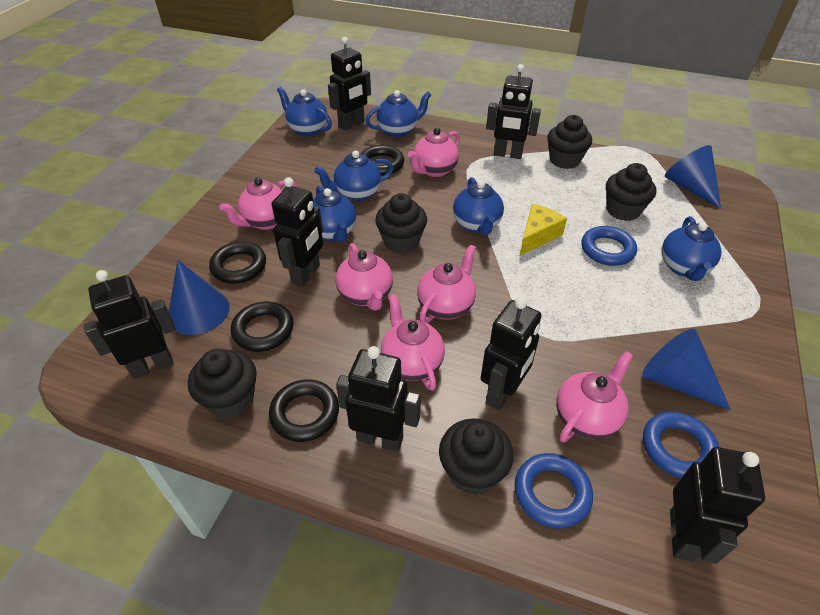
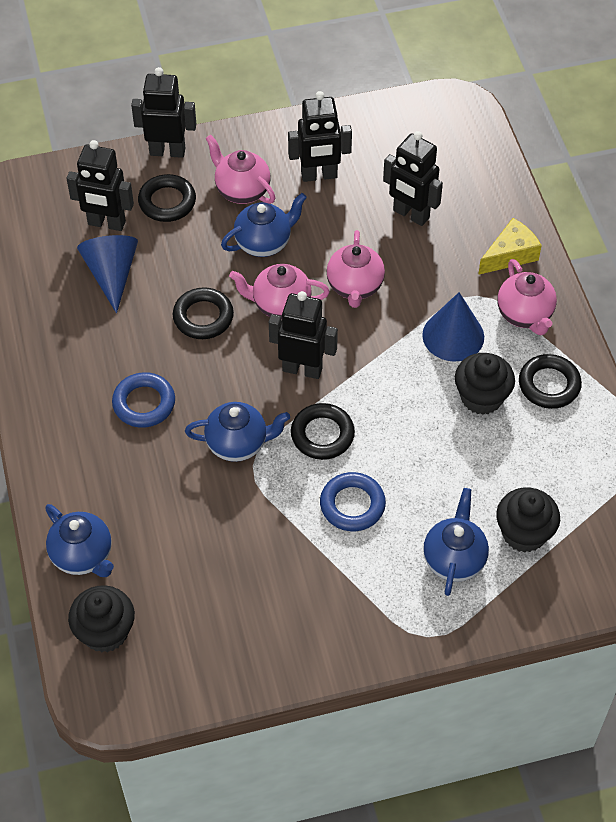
black cupcake: 5 -> 3
black robot: 7 -> 5
blue cone: 3 -> 2
blue ring: 3 -> 2
blue teapot: 6 -> 4
pink teapot: 6 -> 4

